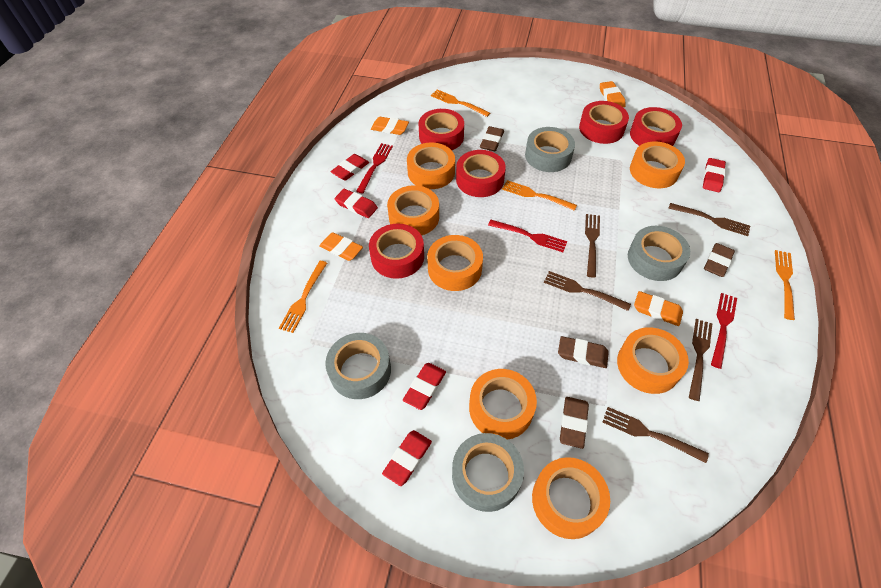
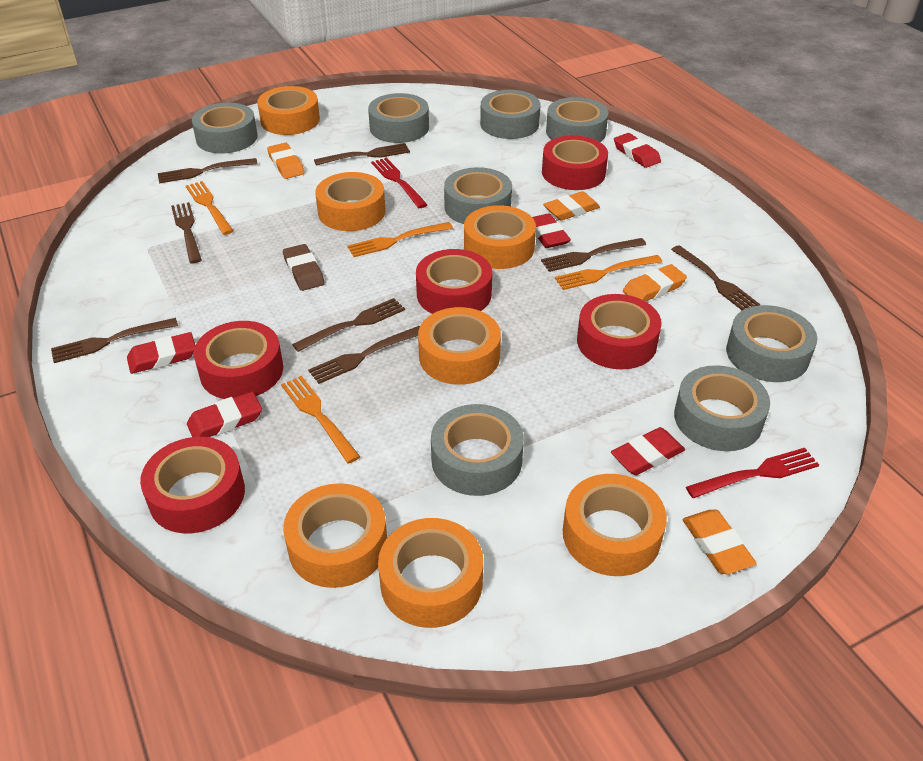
brown eraser: 4 -> 1
brown fork: 5 -> 8
grey tape: 4 -> 8
red fork: 3 -> 2

